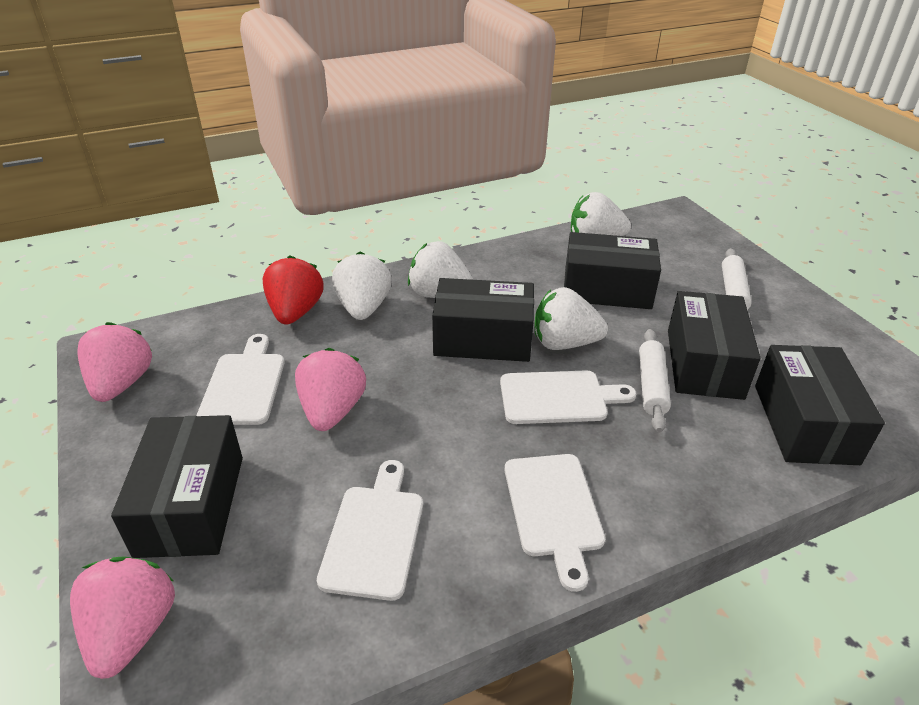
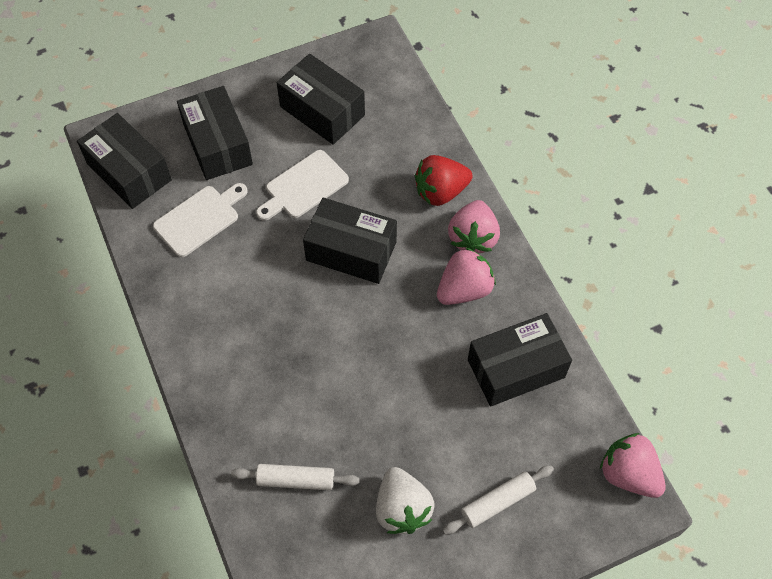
white cutting board: 4 -> 2
white strawberry: 4 -> 1

